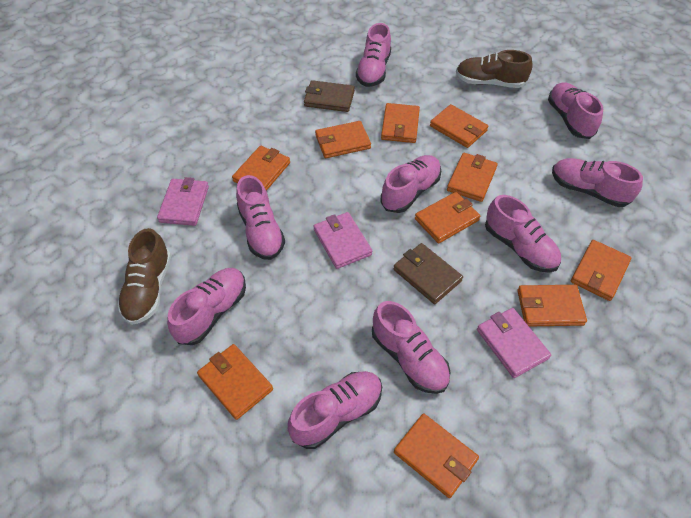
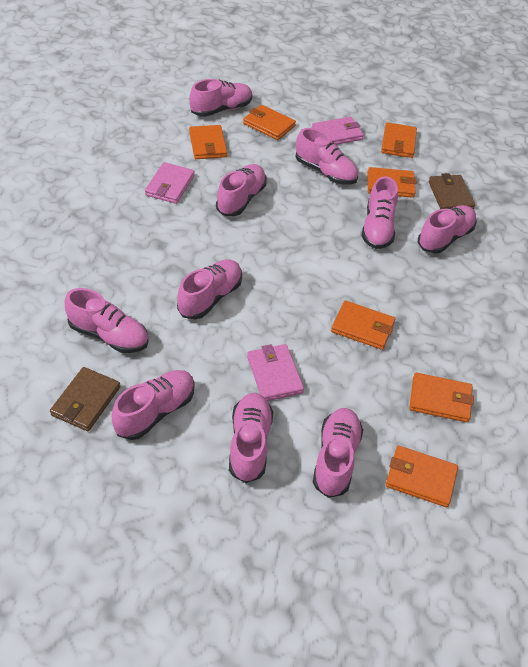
brown shoe: 2 -> 0
orange wallet: 10 -> 7
pink shoe: 9 -> 10

